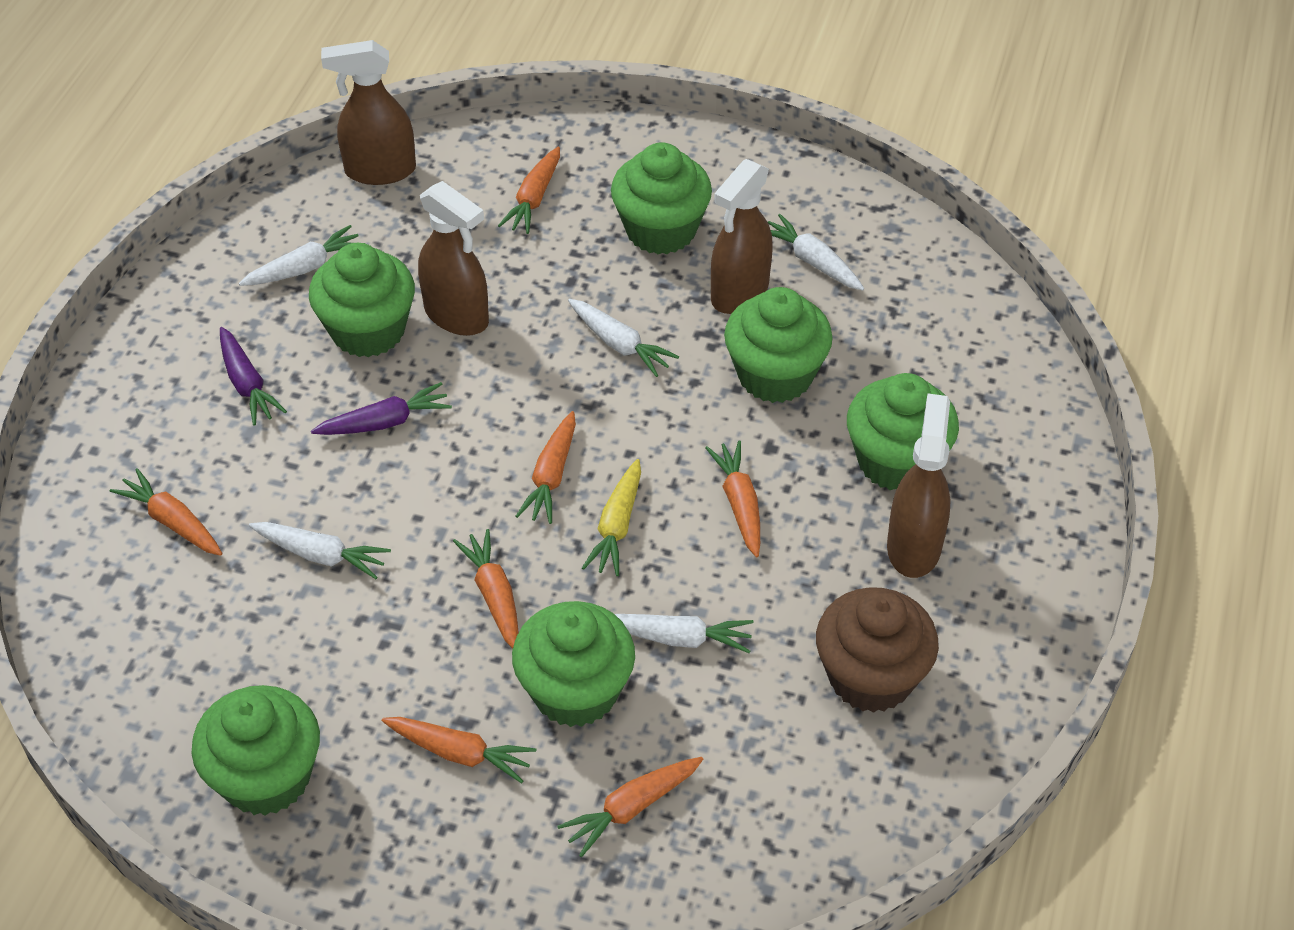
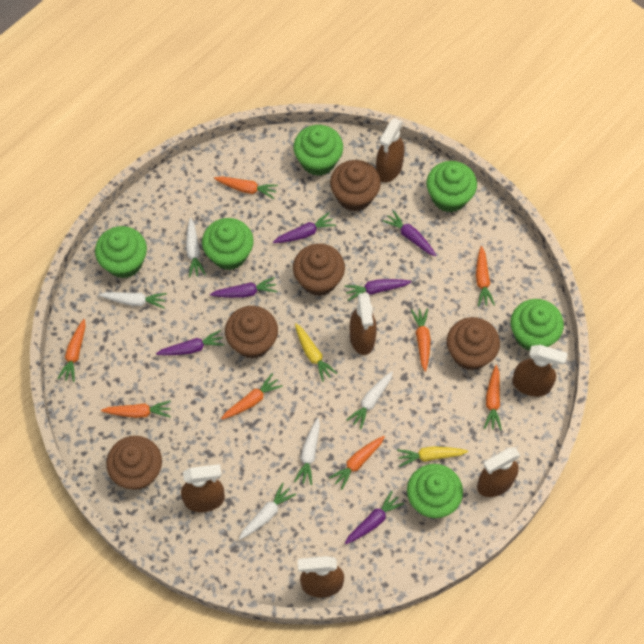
brown cupcake: 1 -> 5
brown spray bottle: 4 -> 6
orange carrot: 7 -> 8
purple carrot: 2 -> 6
yellow carrot: 1 -> 2

